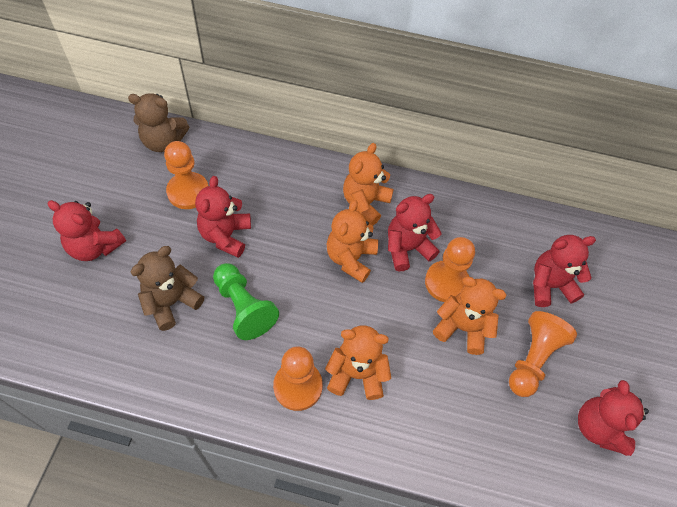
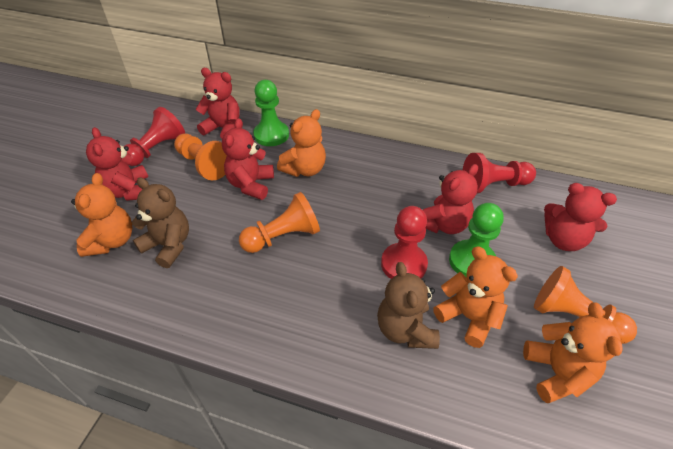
green pawn: 1 -> 2
orange pawn: 4 -> 3
red pawn: 0 -> 3

